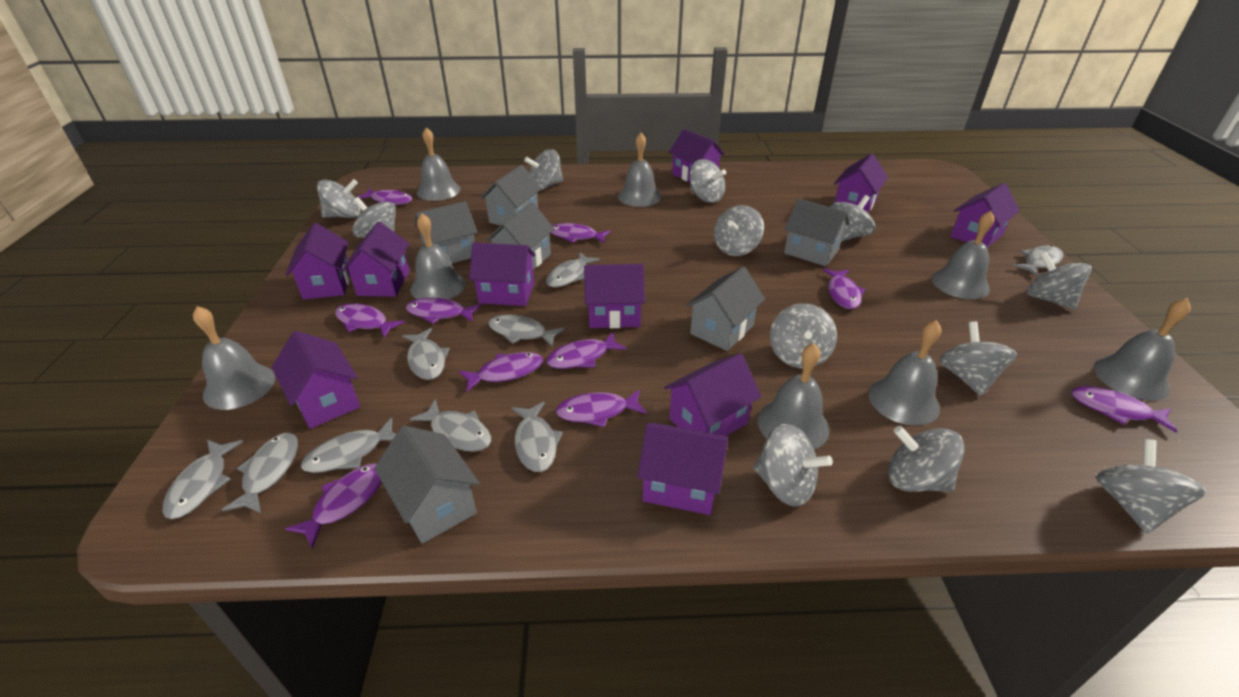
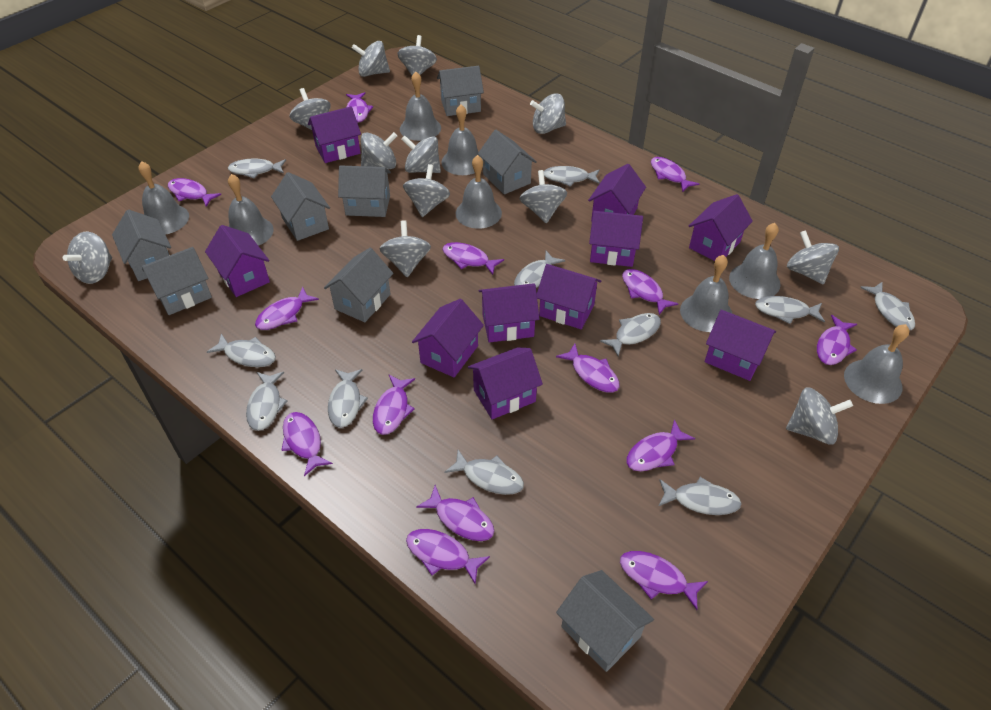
grey fish: 9 -> 11
grey house: 6 -> 8
purple fish: 10 -> 14

